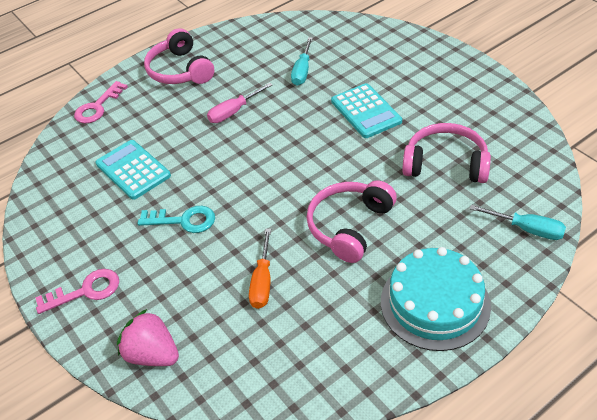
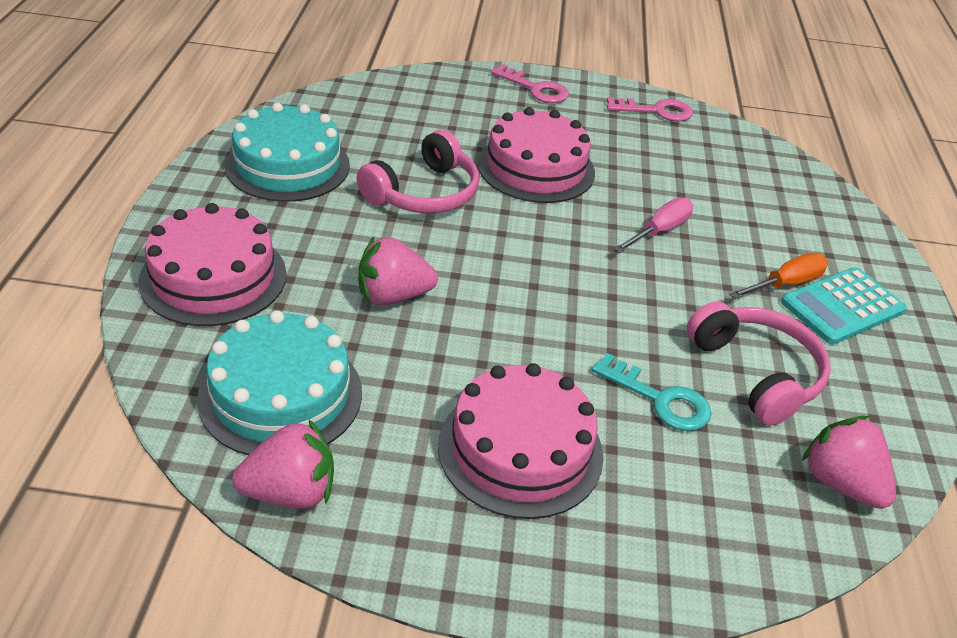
pink cake: 0 -> 3
pink headphones: 3 -> 2
pink strawberry: 1 -> 3
turquoise cake: 1 -> 2
turquoise calculator: 2 -> 1
turquoise screwdriver: 2 -> 0

